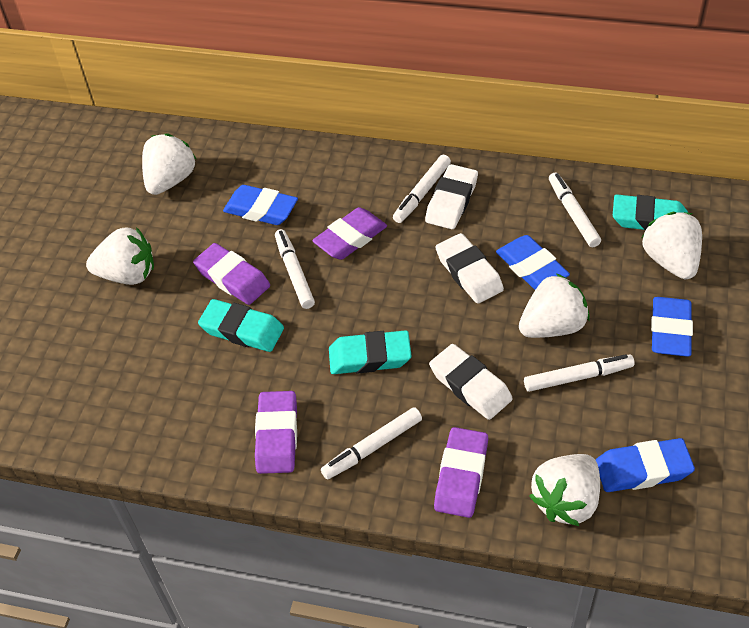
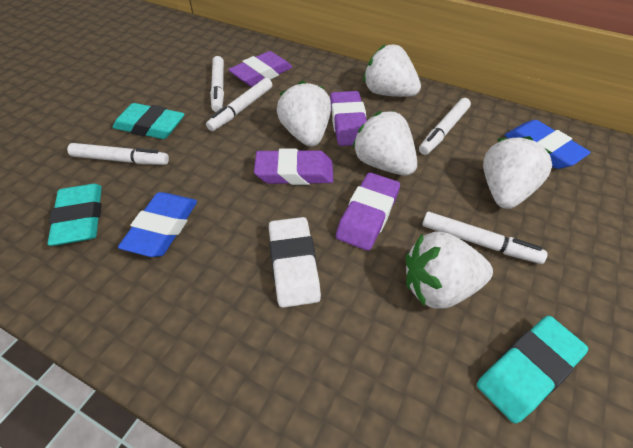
blue eraser: 4 -> 2
white eraser: 3 -> 1

